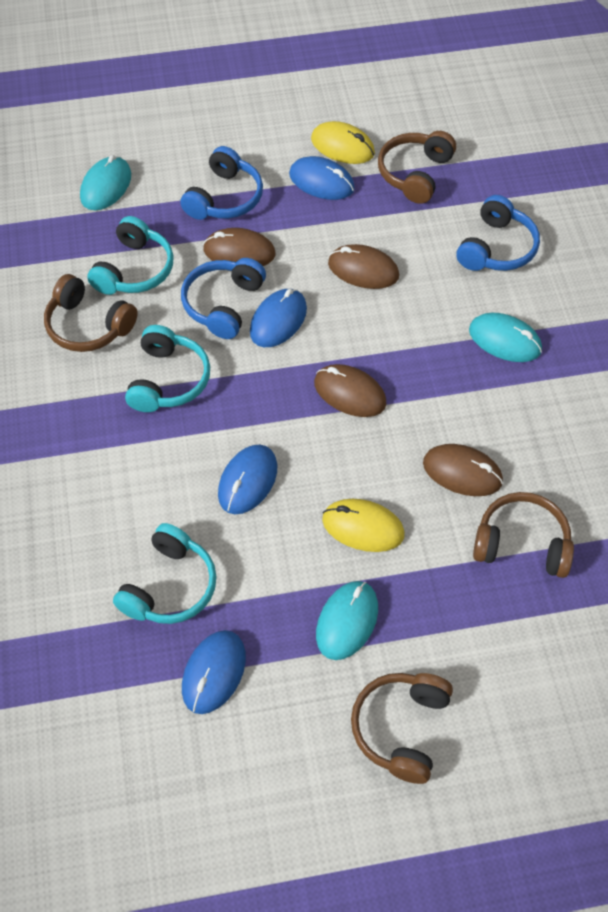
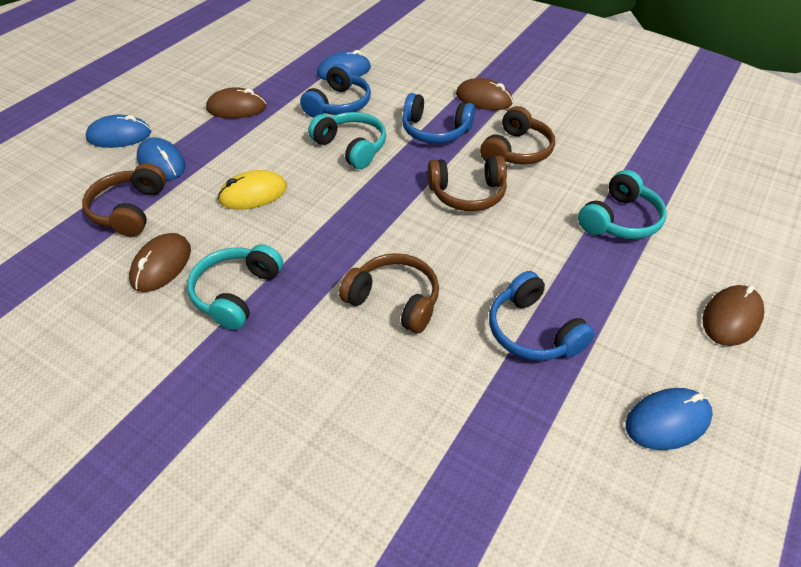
turquoise mouse: 3 -> 0
yellow mouse: 2 -> 1

